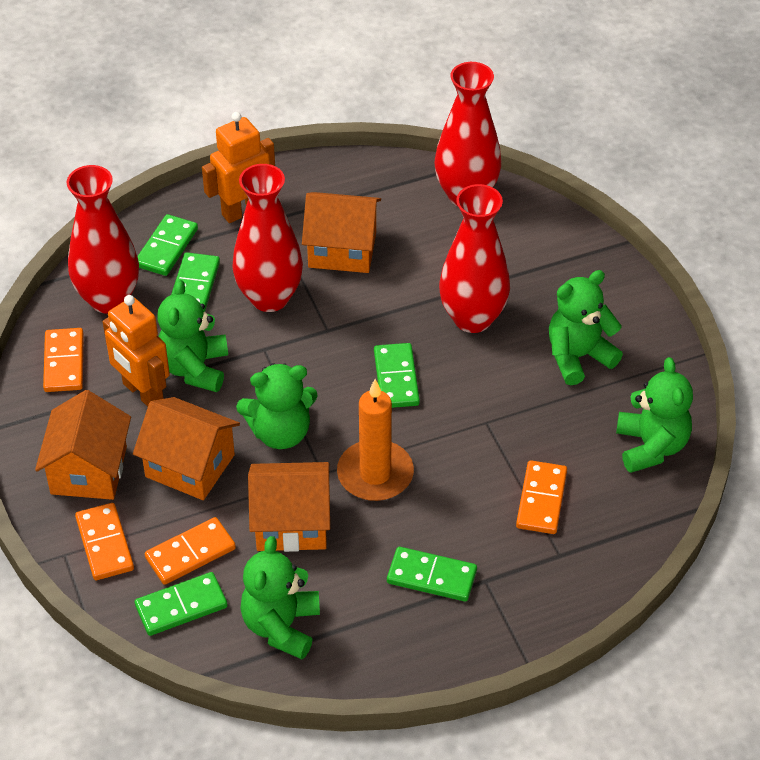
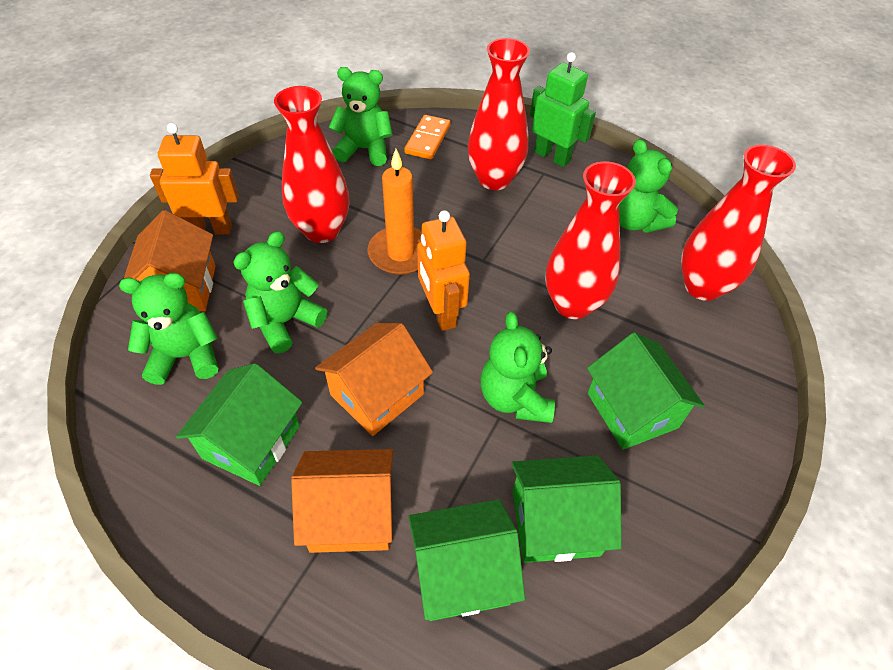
green domino: 5 -> 0
green house: 0 -> 4
green robot: 0 -> 1
orange domino: 4 -> 1
orange house: 4 -> 3

